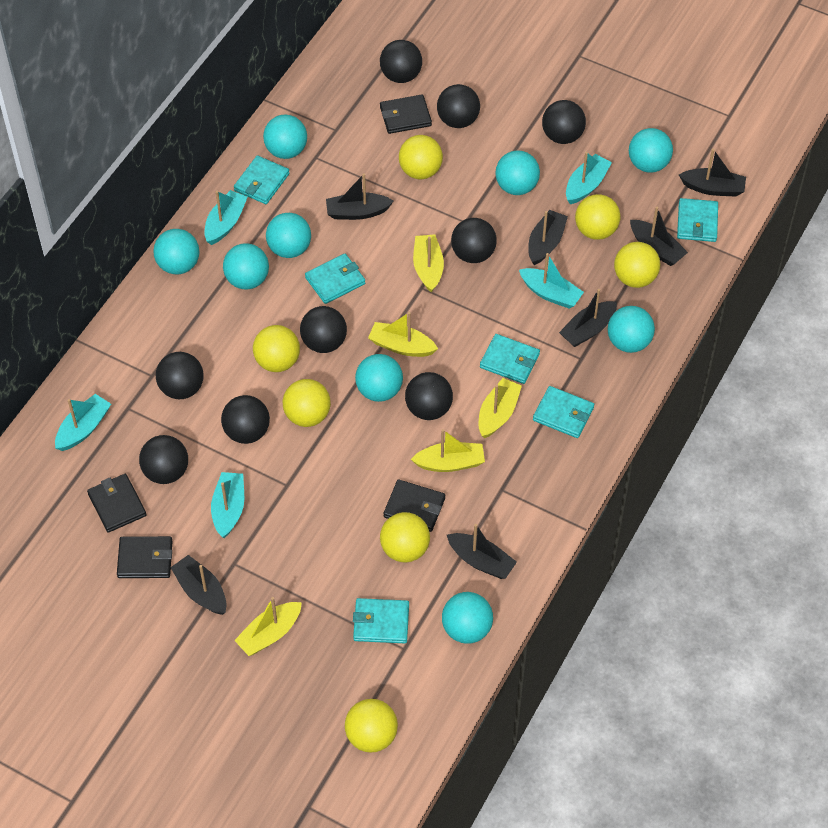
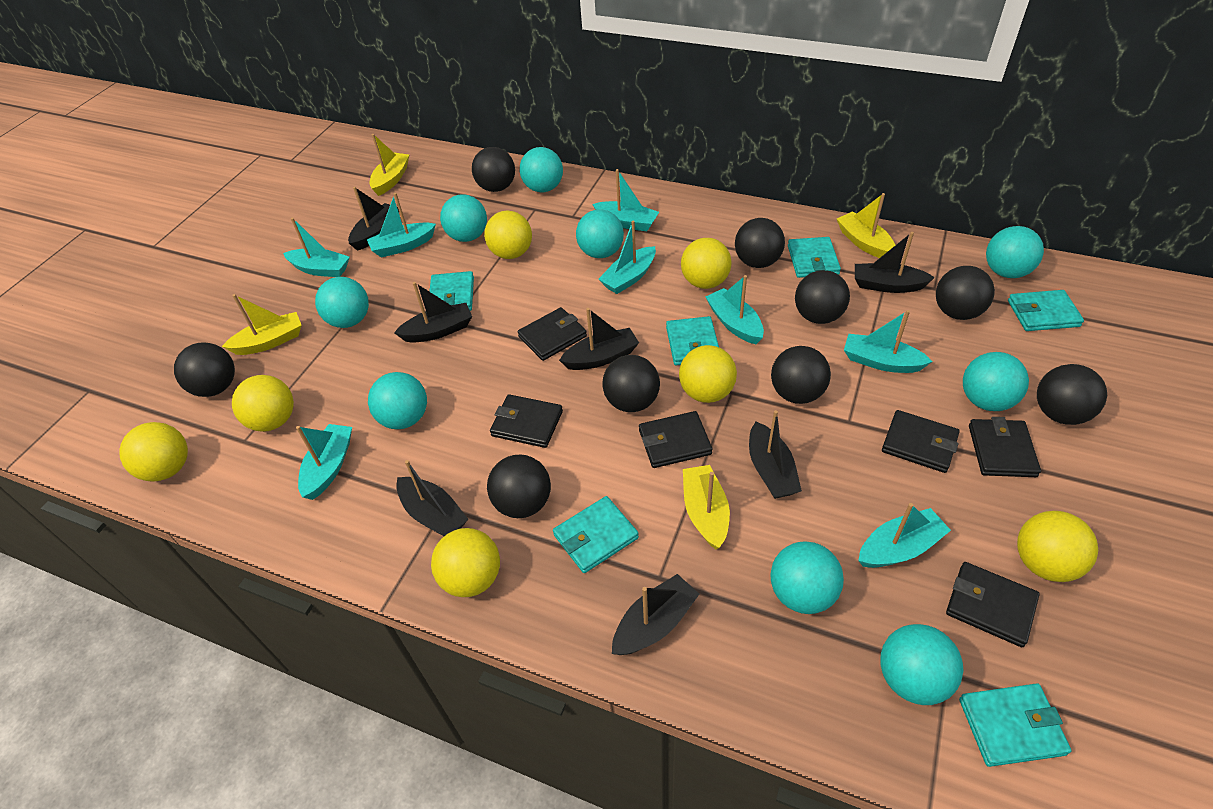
black wallet: 4 -> 6
turquoise boat: 5 -> 8
yellow boat: 5 -> 4

